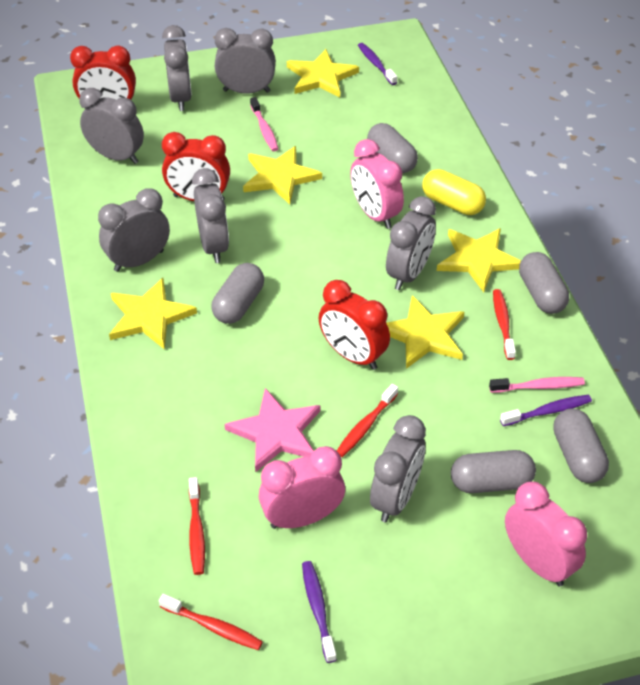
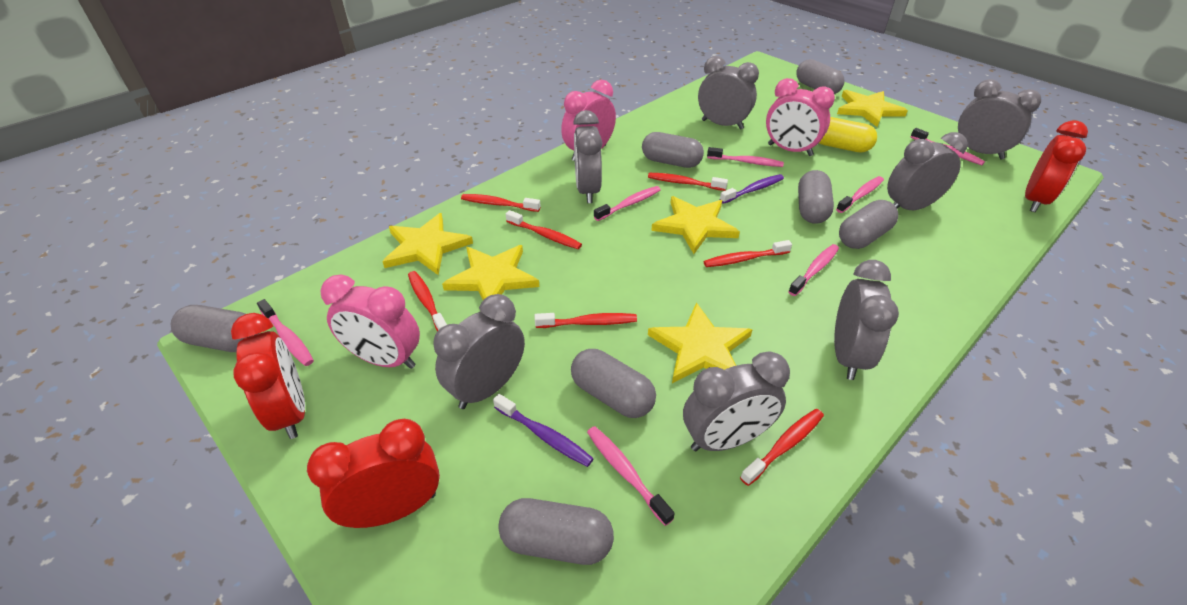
grey capsule: 5 -> 7
pink star: 1 -> 0
pink toothbrush: 2 -> 7
purple toothbrush: 3 -> 2
red toothbrush: 4 -> 7

